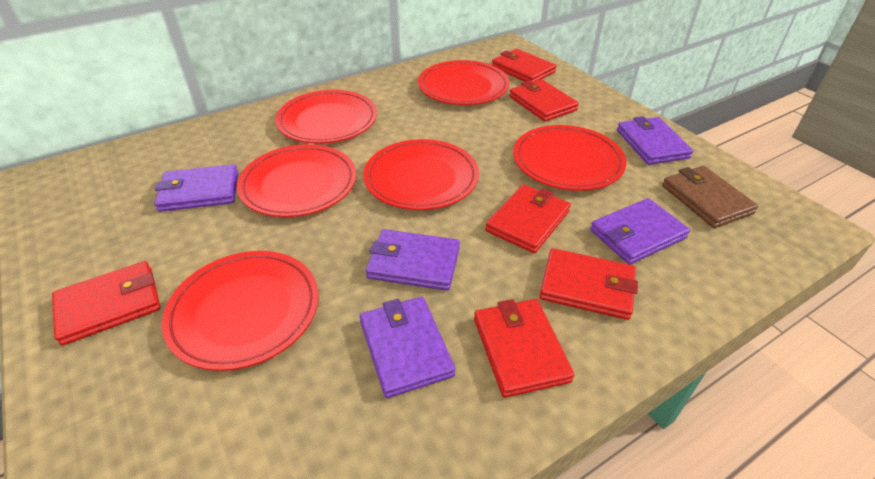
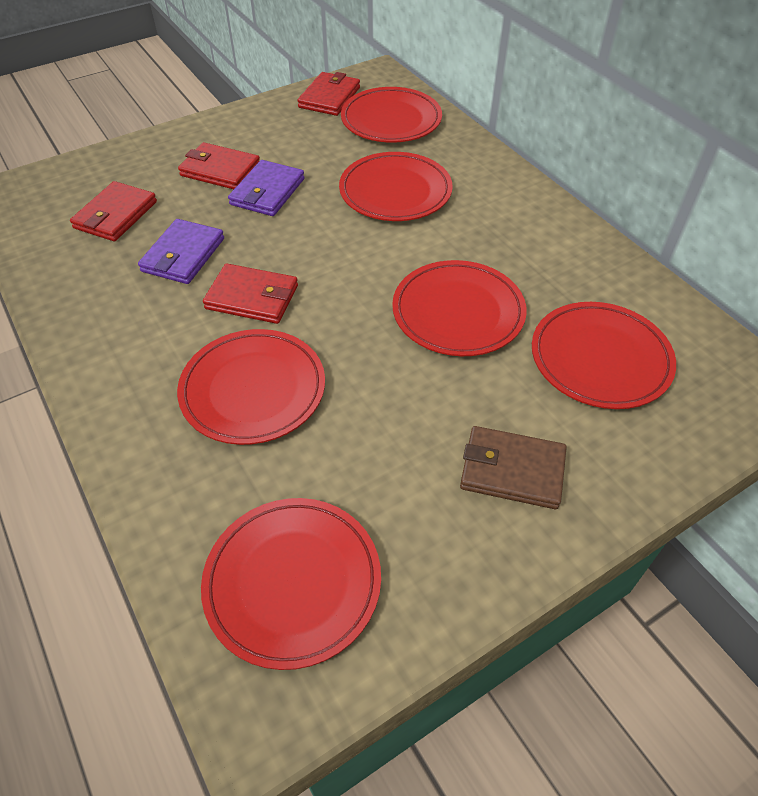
purple wallet: 5 -> 2
red wallet: 6 -> 4

